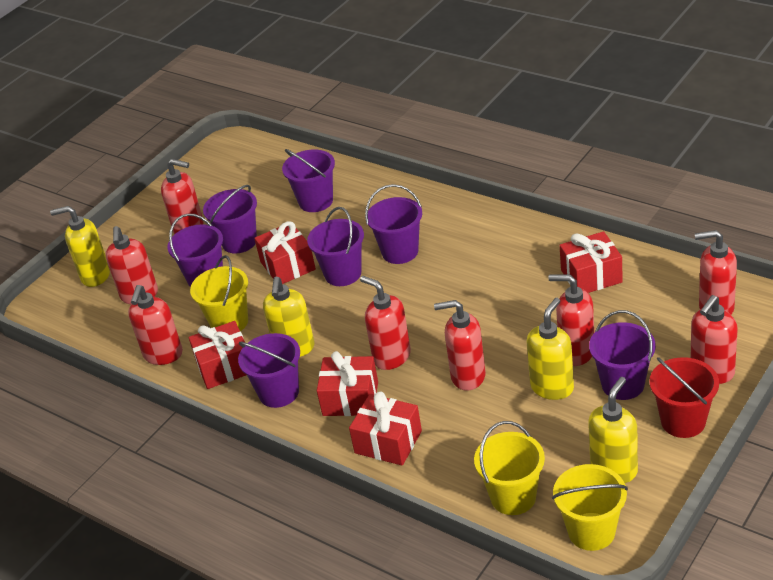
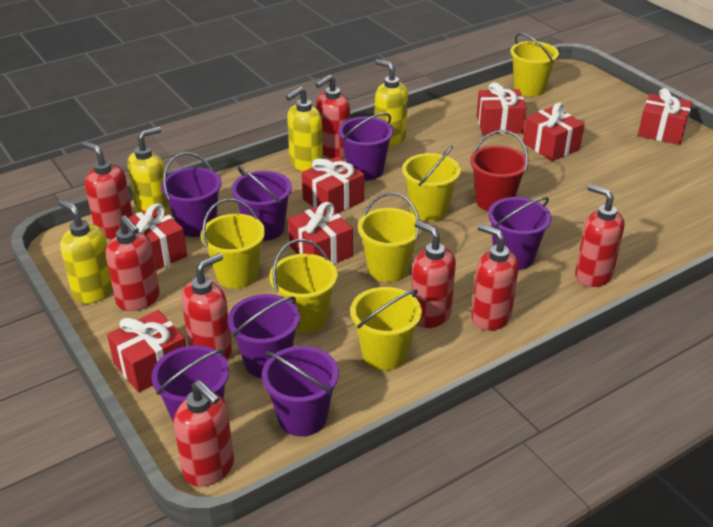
red gift: 5 -> 7
yellow bucket: 3 -> 6

